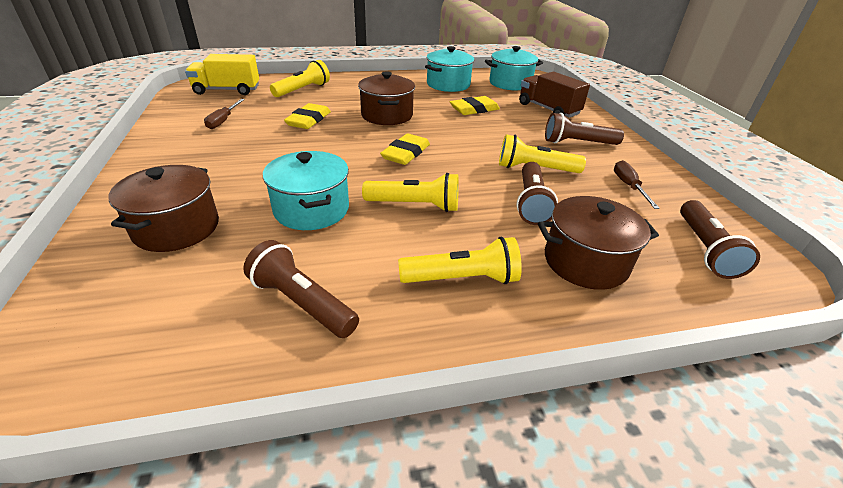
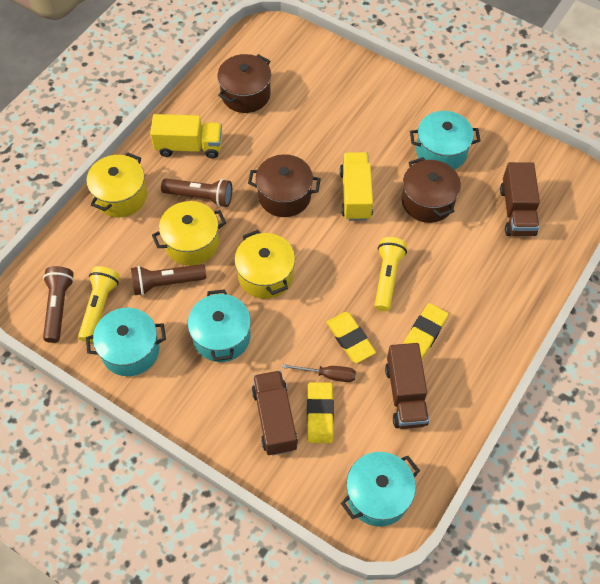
brown flashlight: 4 -> 3
brown screwdriver: 2 -> 1
brown truck: 1 -> 3
turquoise pot: 3 -> 4
yellow flashlight: 4 -> 2
yellow pot: 0 -> 3
yellow truck: 1 -> 2

